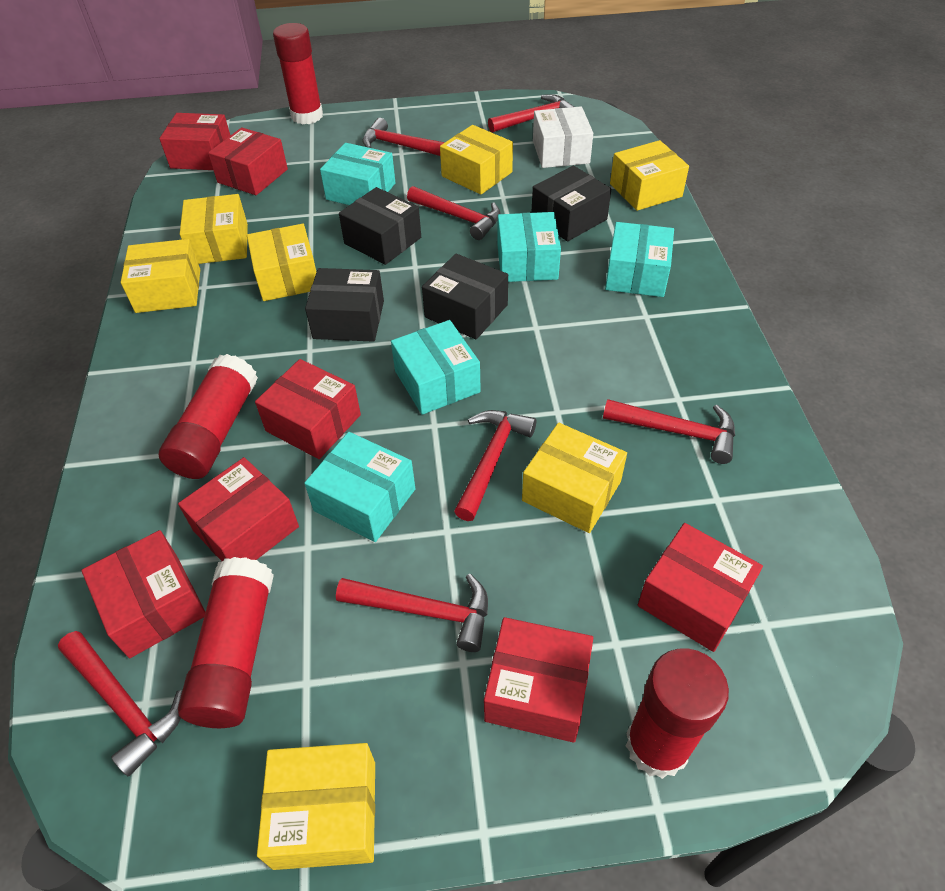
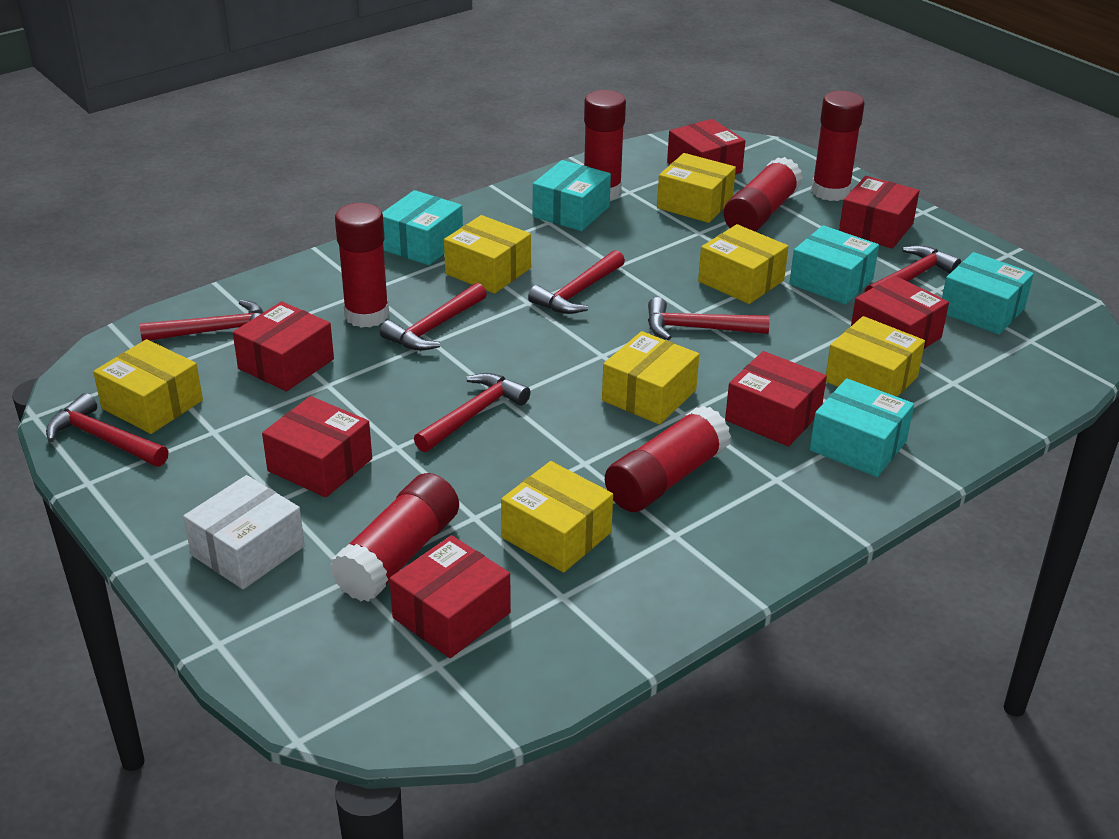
black box: 4 -> 0
red glue stick: 4 -> 6

